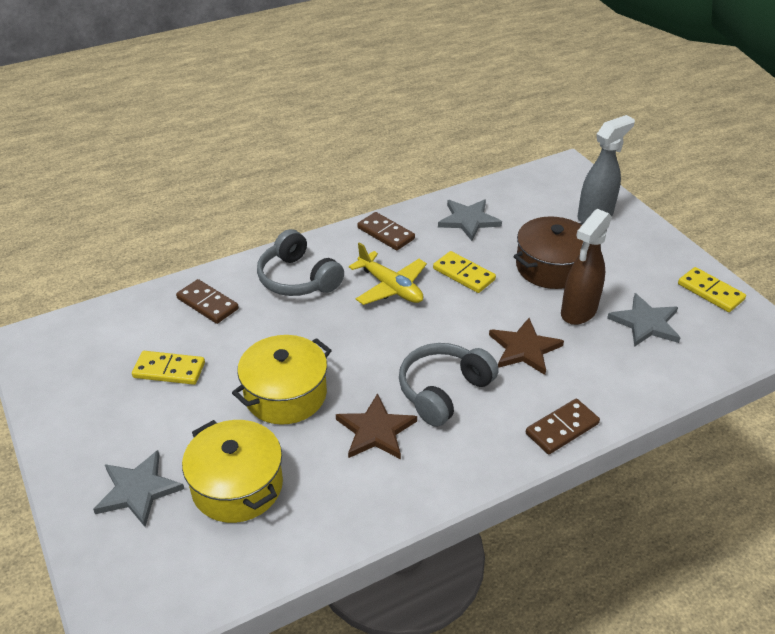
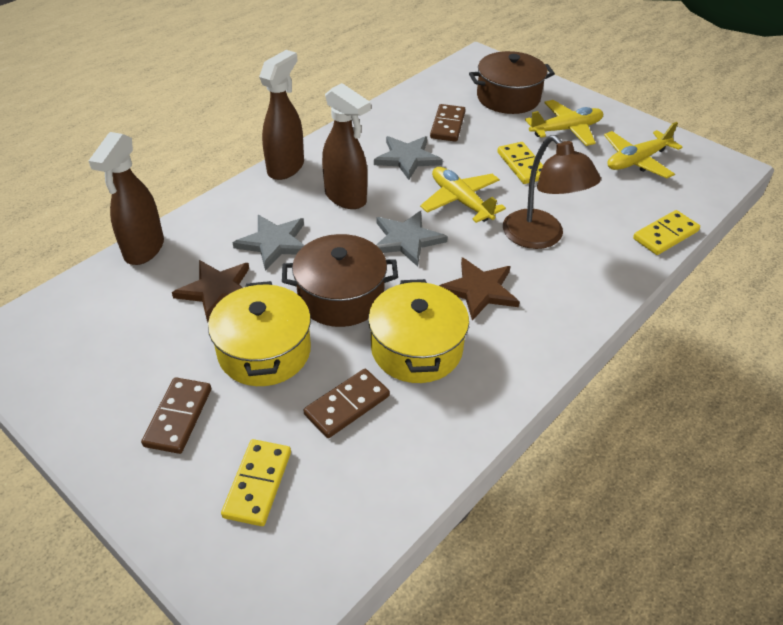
brown lamp: 0 -> 1
brown pot: 1 -> 2
brown spray bottle: 1 -> 3
grey headphones: 2 -> 0
grey spray bottle: 1 -> 0
yellow plane: 1 -> 3

